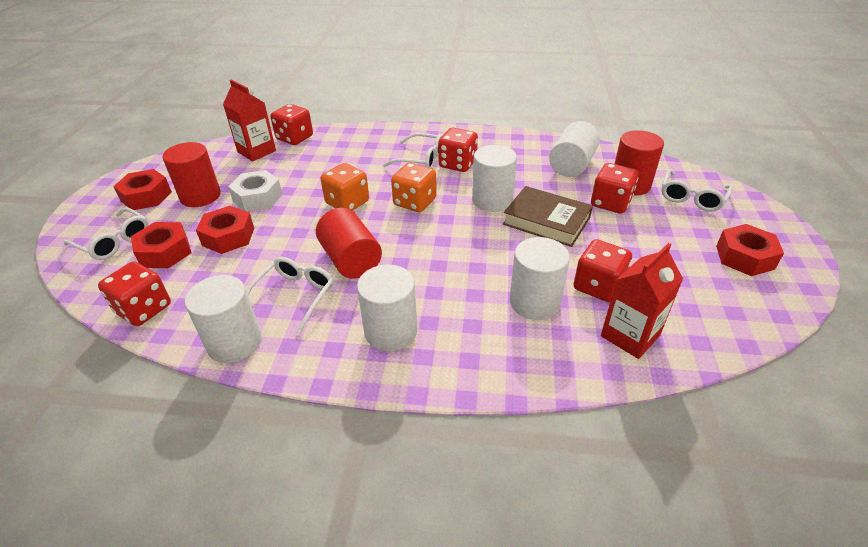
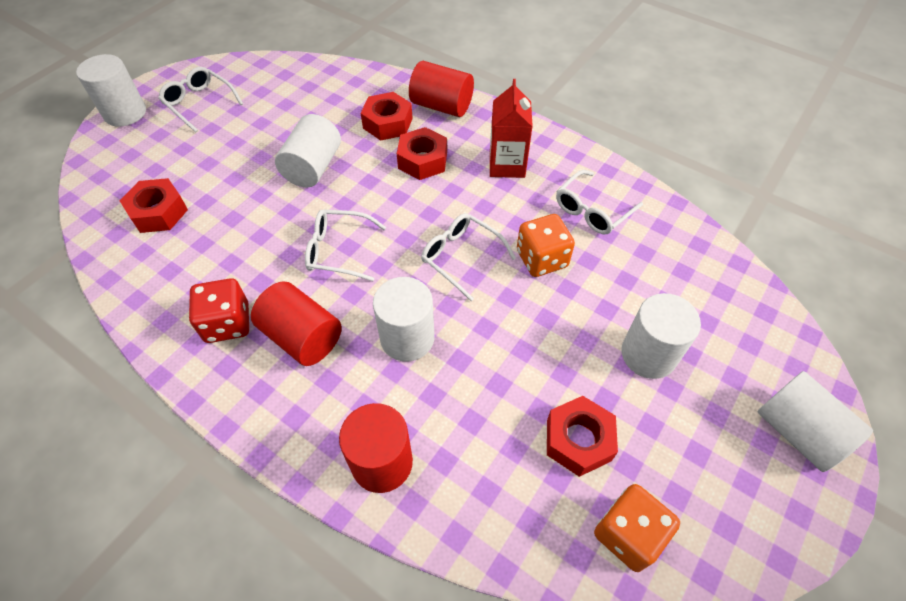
brown book: 1 -> 0
red carton: 2 -> 1
red dice: 5 -> 1
white nut: 1 -> 0

